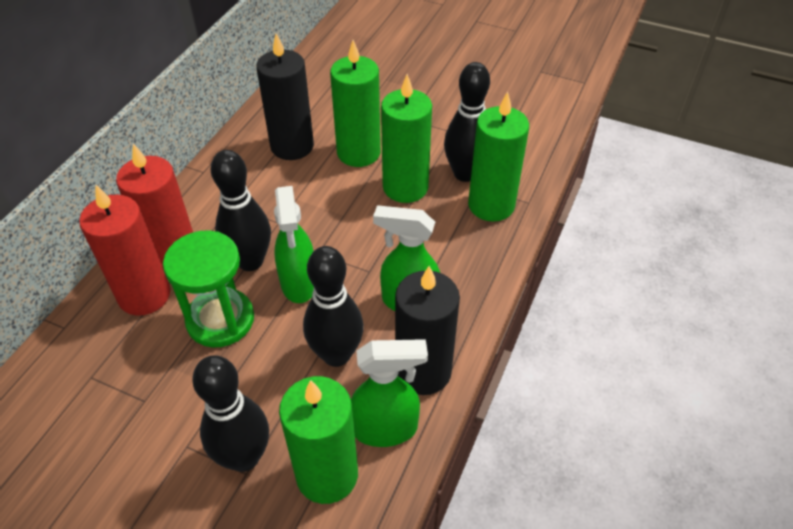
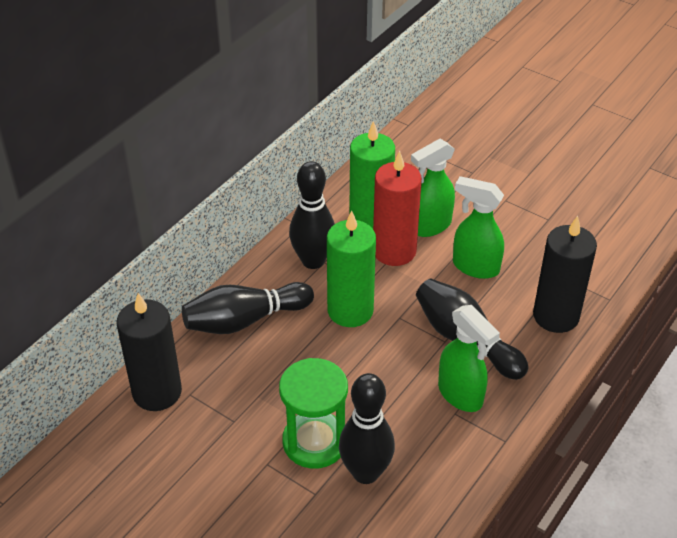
green candle: 4 -> 2
red candle: 2 -> 1

